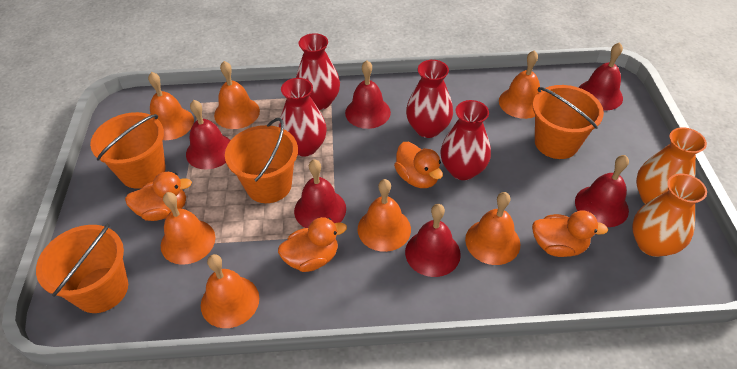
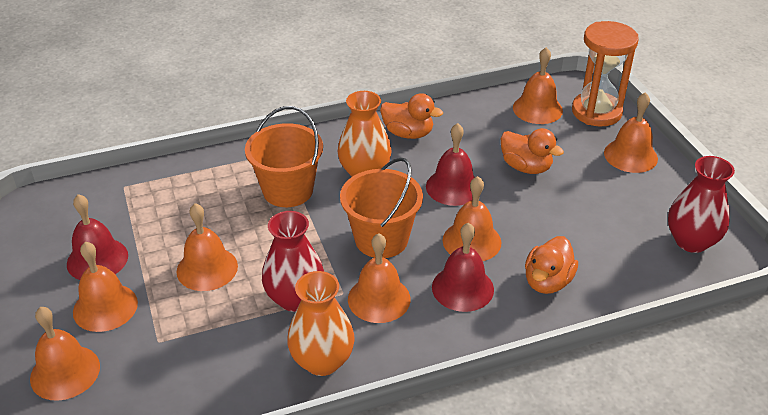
orange bucket: 4 -> 2
orange duck: 4 -> 3
orange hourglass: 0 -> 1
red bell: 6 -> 3
red vase: 4 -> 2

